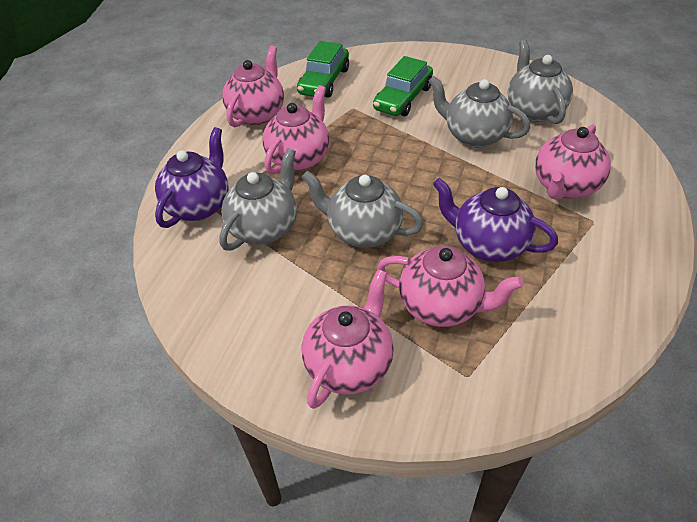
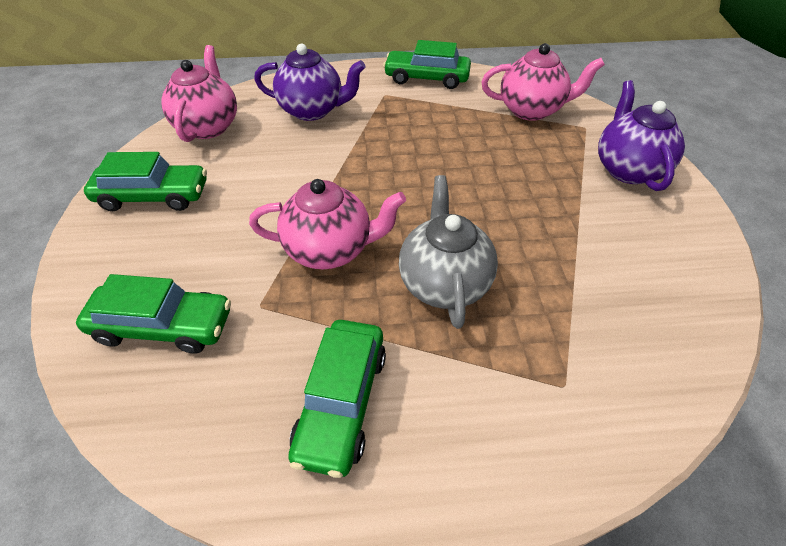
green car: 2 -> 4
grey teapot: 4 -> 1
pink teapot: 5 -> 3

